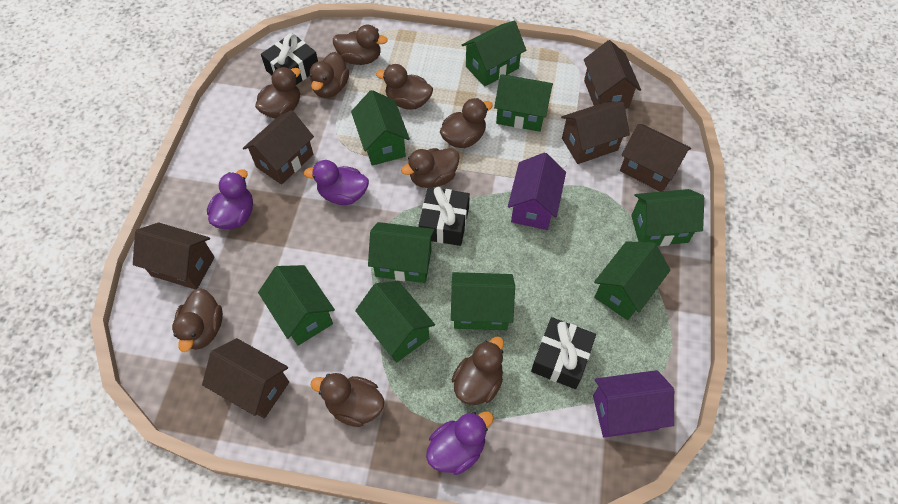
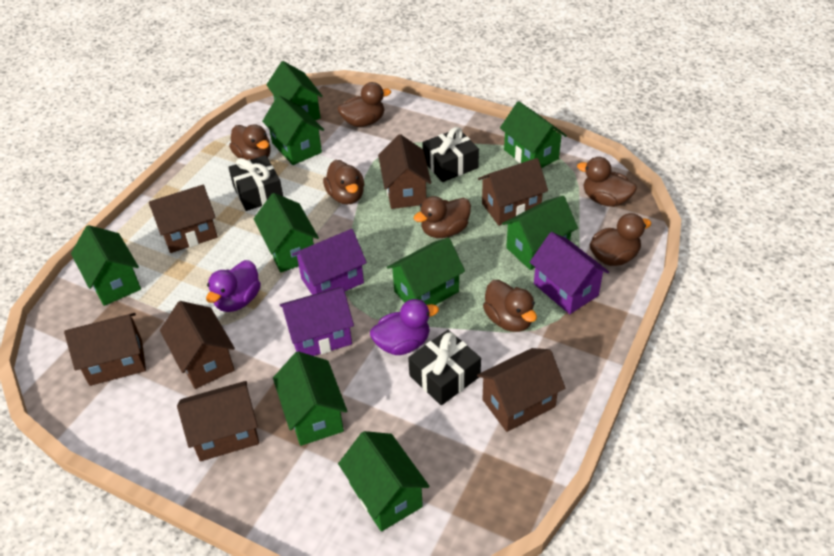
brown duck: 9 -> 7
brown house: 6 -> 7
purple duck: 3 -> 2
purple house: 2 -> 3

